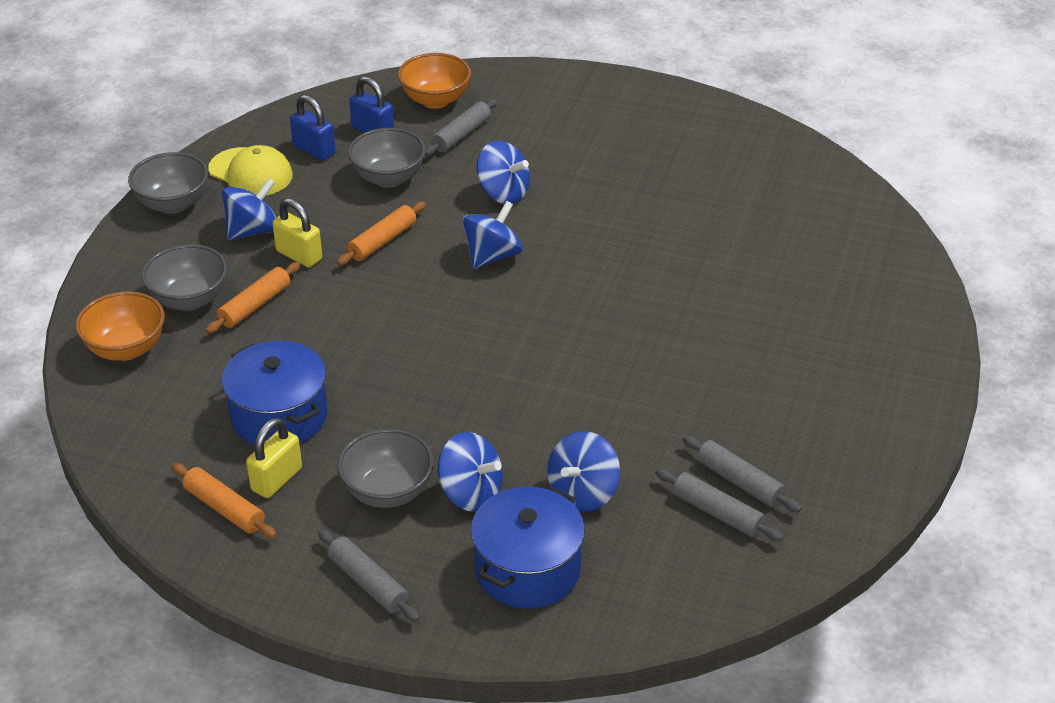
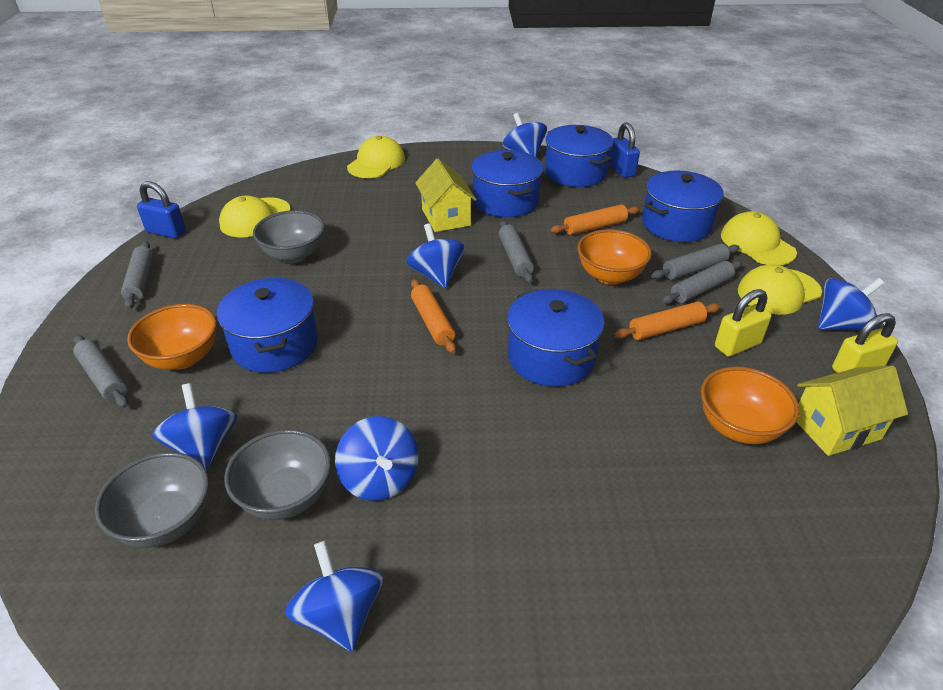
blue pot: 2 -> 5
blue spinning top: 5 -> 6
grey bowl: 4 -> 3
grey rolling pin: 4 -> 5
orange bowl: 2 -> 3
yellow cap: 1 -> 4
yellow house: 0 -> 2

